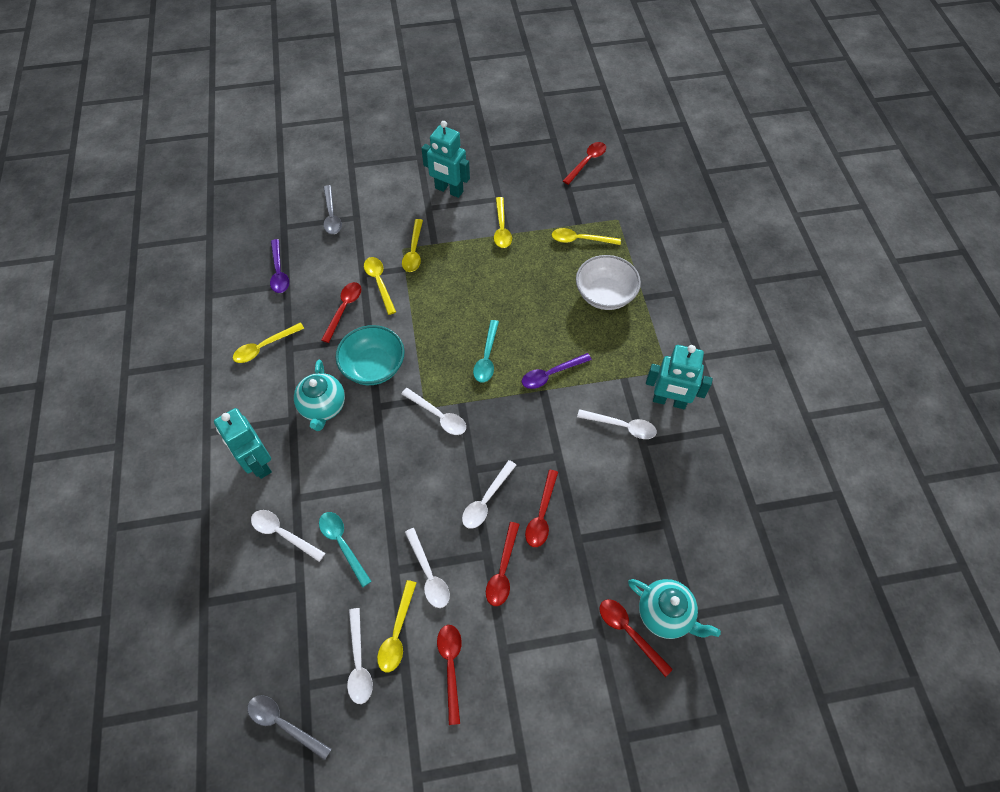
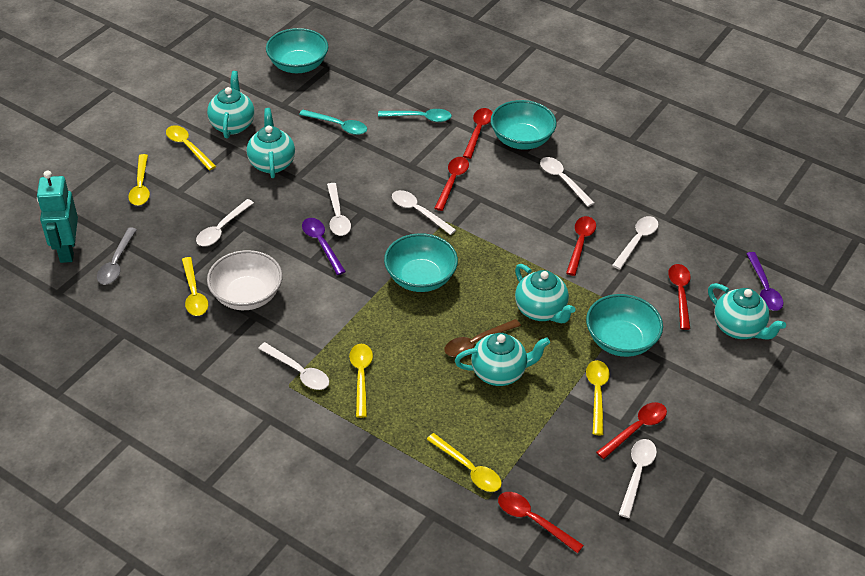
brown spoon: 0 -> 1
grey spoon: 2 -> 1
turquoise bowl: 1 -> 4
turquoise robot: 3 -> 1
turquoise teapot: 2 -> 5
white spoon: 6 -> 7

